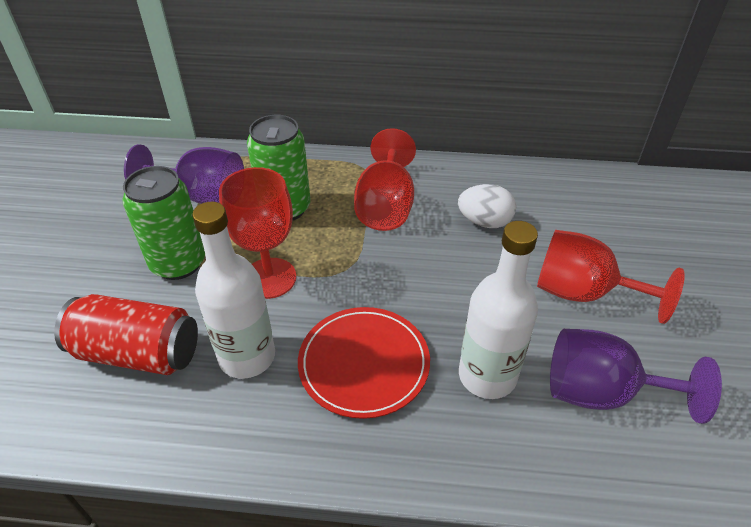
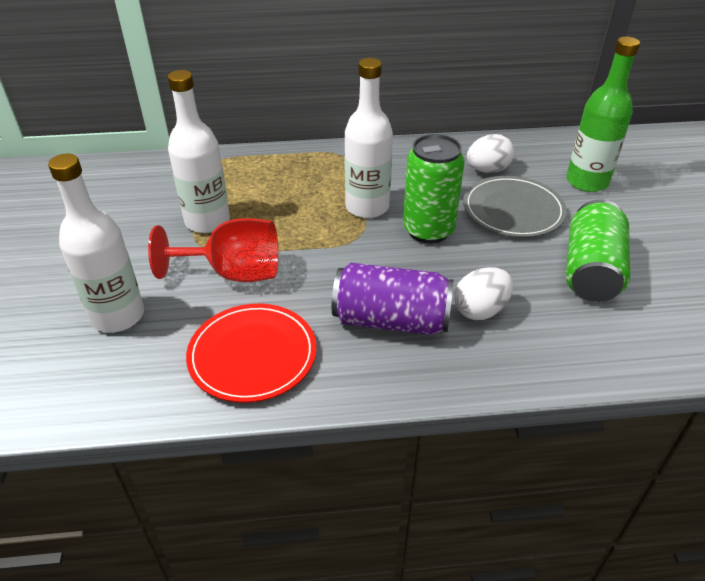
green bottle: 0 -> 1
grey plate: 0 -> 1
purple can: 0 -> 1
purple goblet: 2 -> 0
red can: 1 -> 0
red goblet: 3 -> 1
white bottle: 2 -> 3
white egg: 1 -> 2

